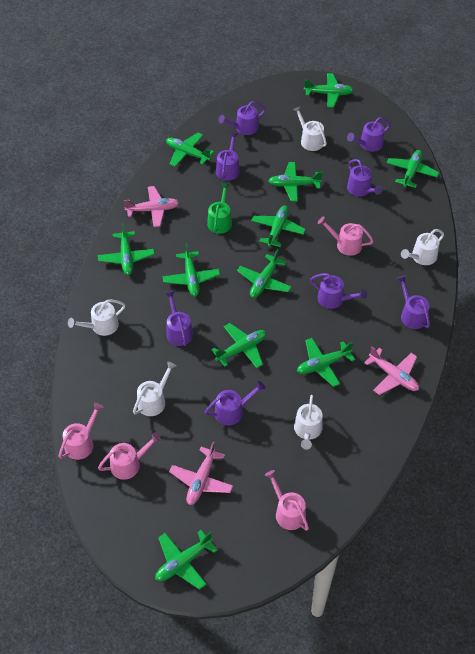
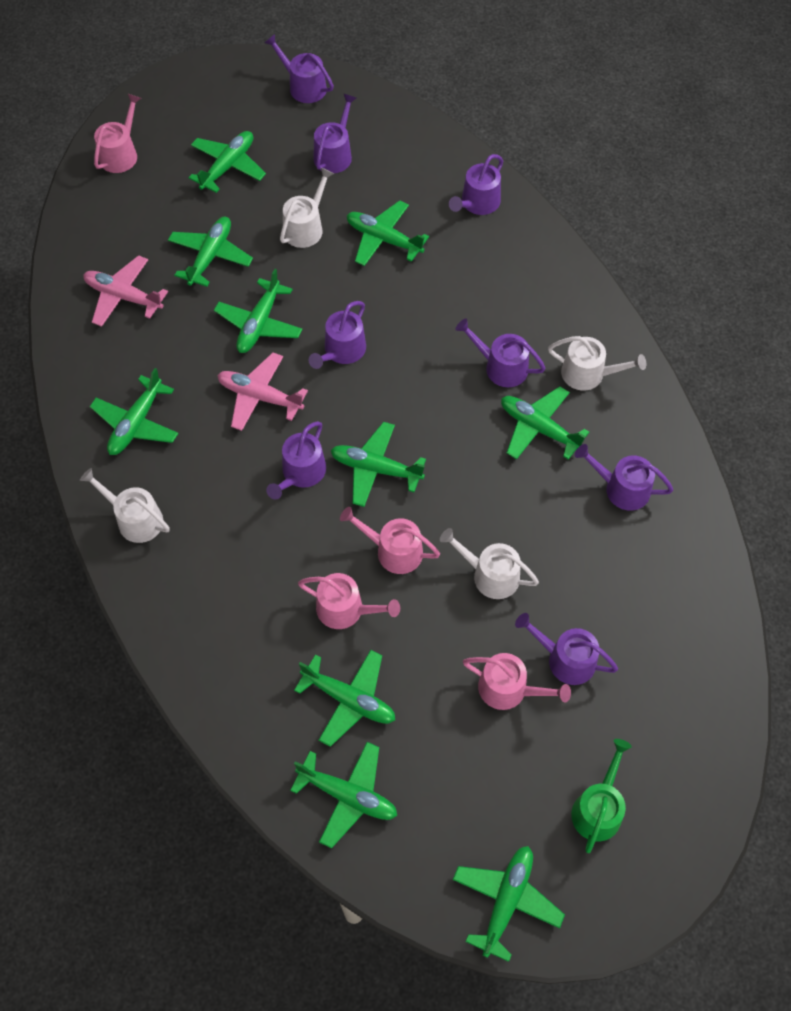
green plane: 11 -> 10
pink plane: 3 -> 2
white watering can: 5 -> 4

